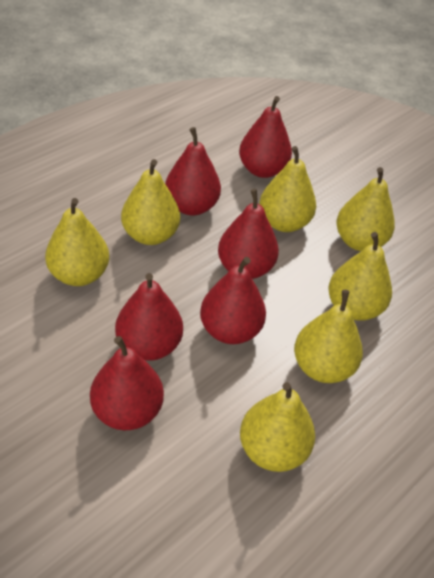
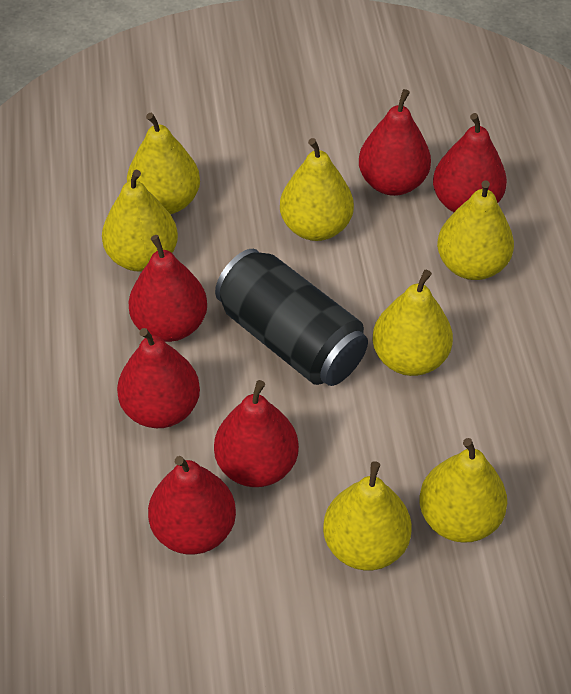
black can: 0 -> 1

